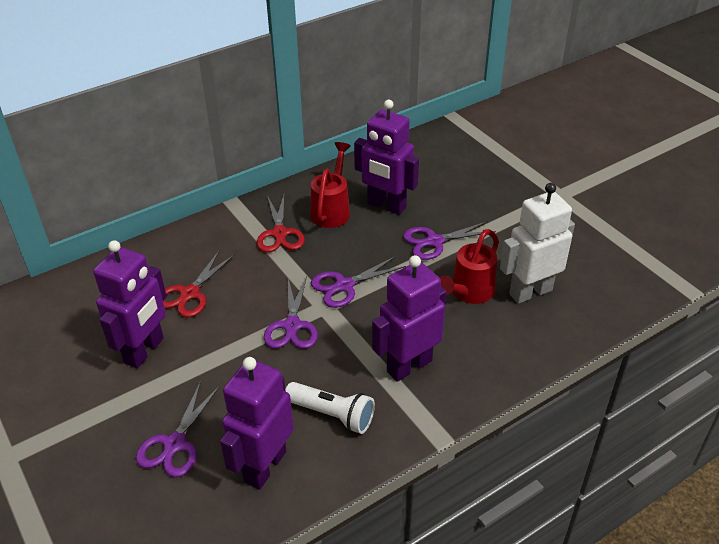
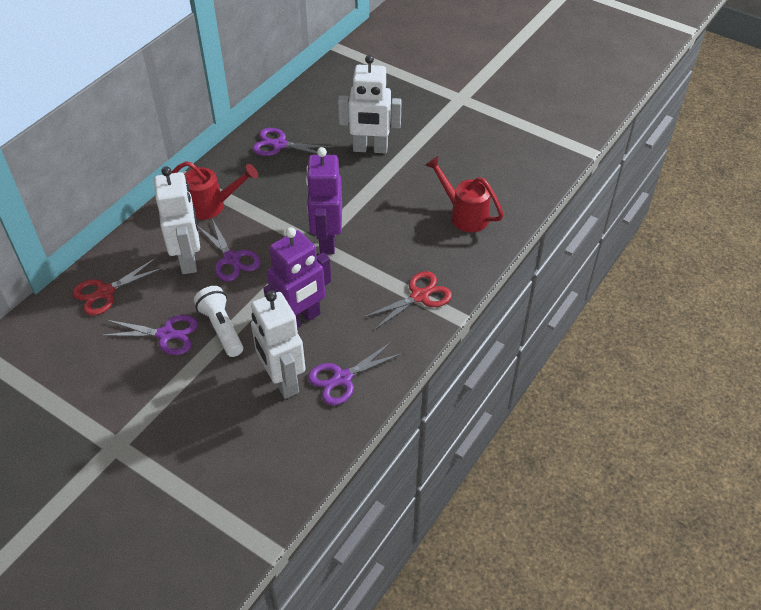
purple robot: 4 -> 2
white robot: 1 -> 3

